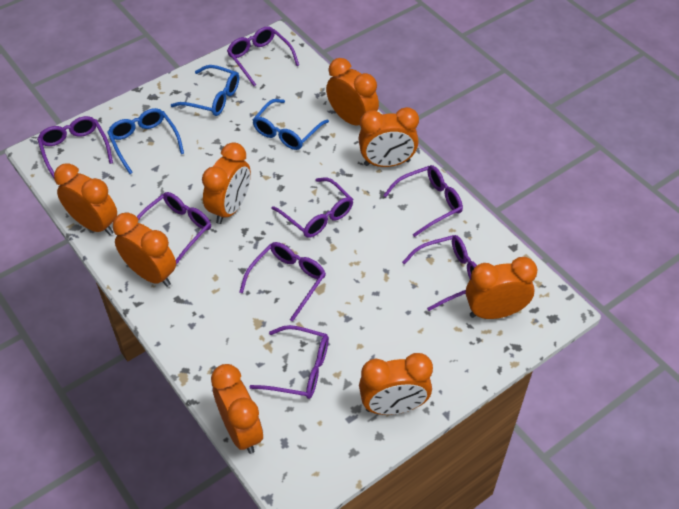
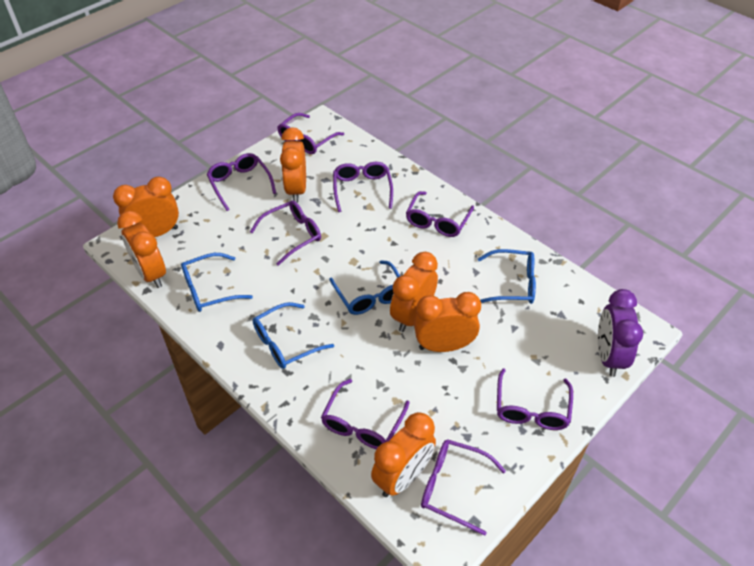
blue glasses: 3 -> 4
orange clock: 8 -> 6
purple clock: 0 -> 1

